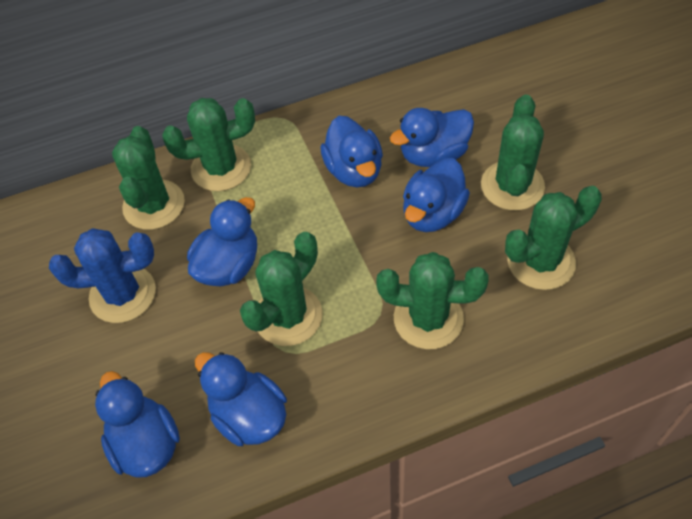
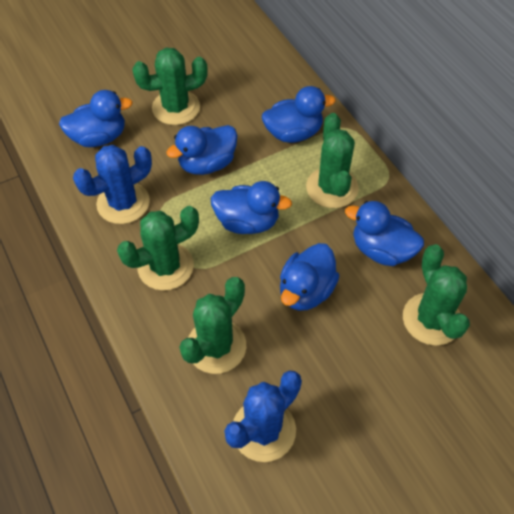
blue cactus: 1 -> 2
green cactus: 6 -> 5

